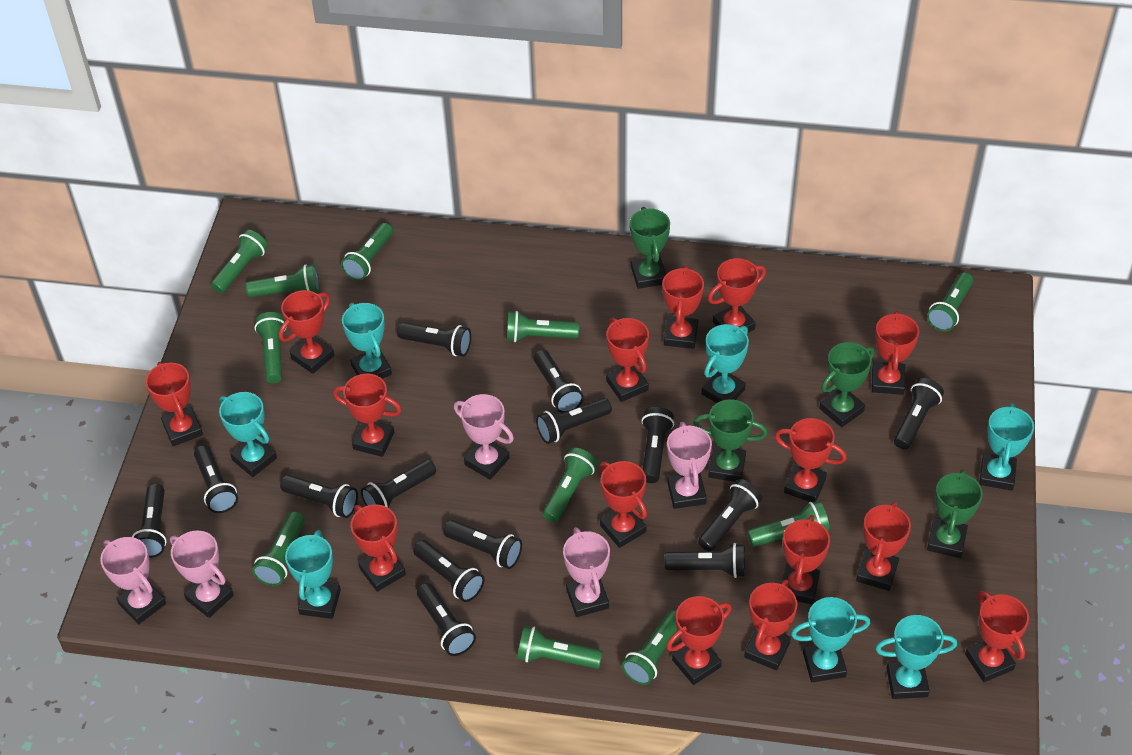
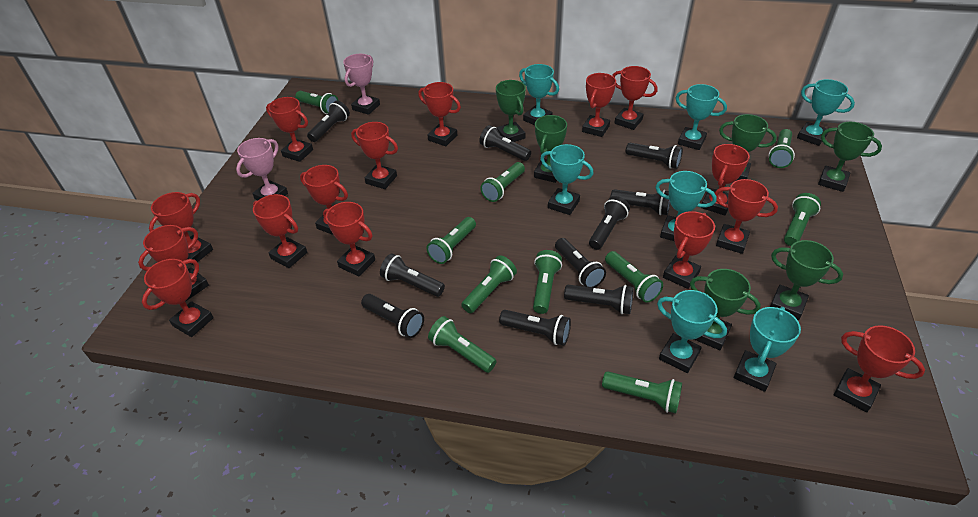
black flashlight: 14 -> 10
green flashlight: 11 -> 10
green trophy: 4 -> 6
pink trophy: 5 -> 2

